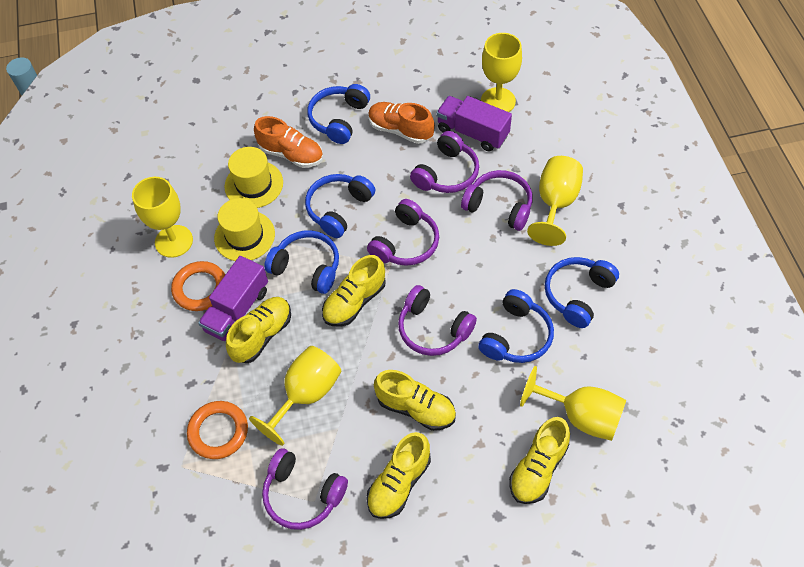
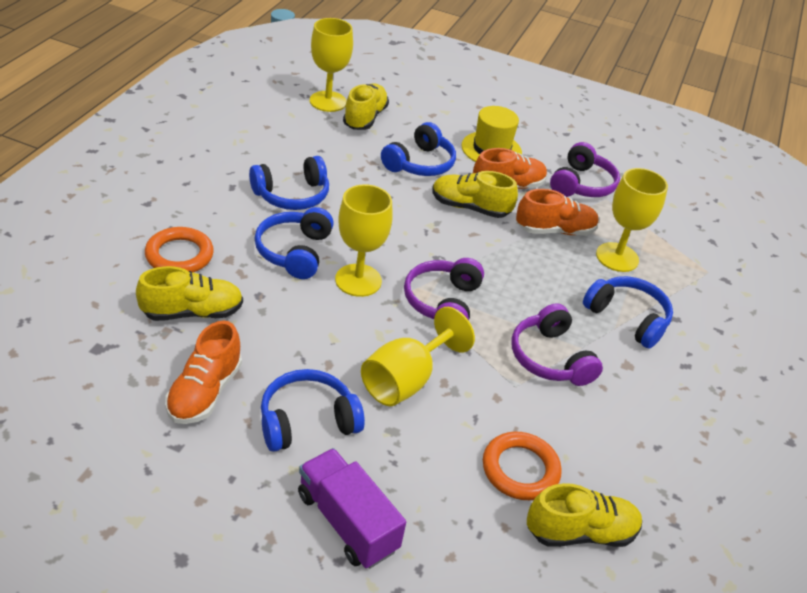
orange shoe: 2 -> 3
purple headphones: 5 -> 3
purple truck: 2 -> 1
yellow goblet: 5 -> 4
yellow hat: 2 -> 1
yellow shoe: 5 -> 4

